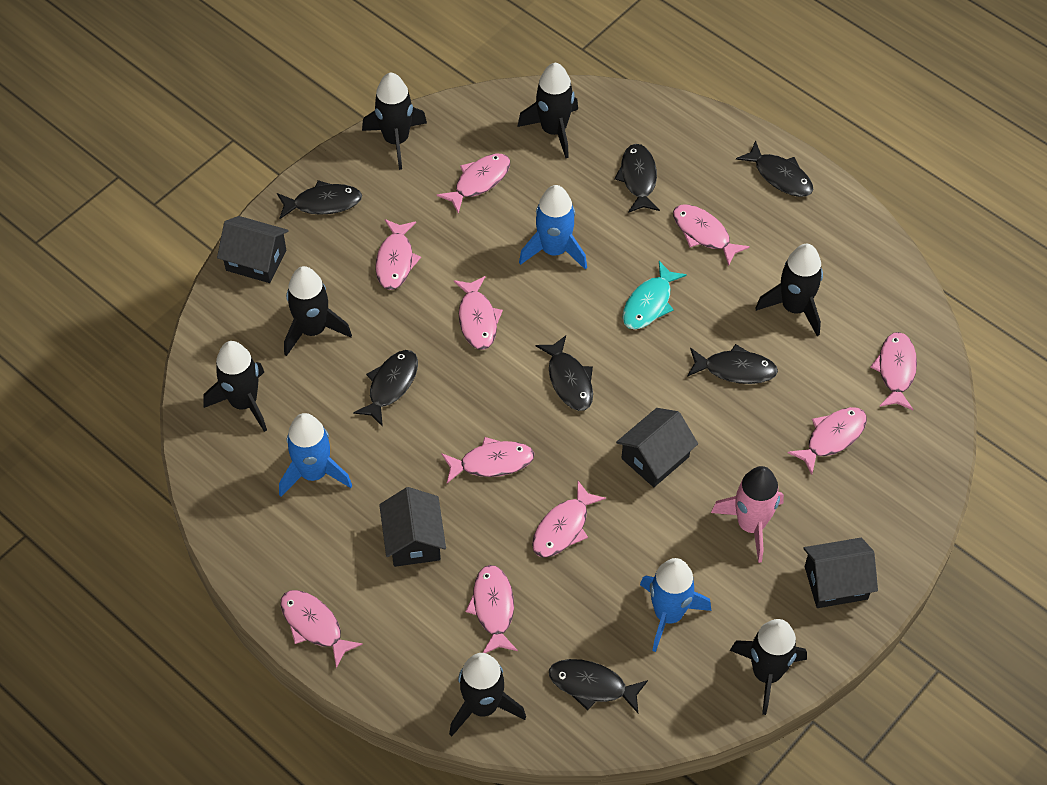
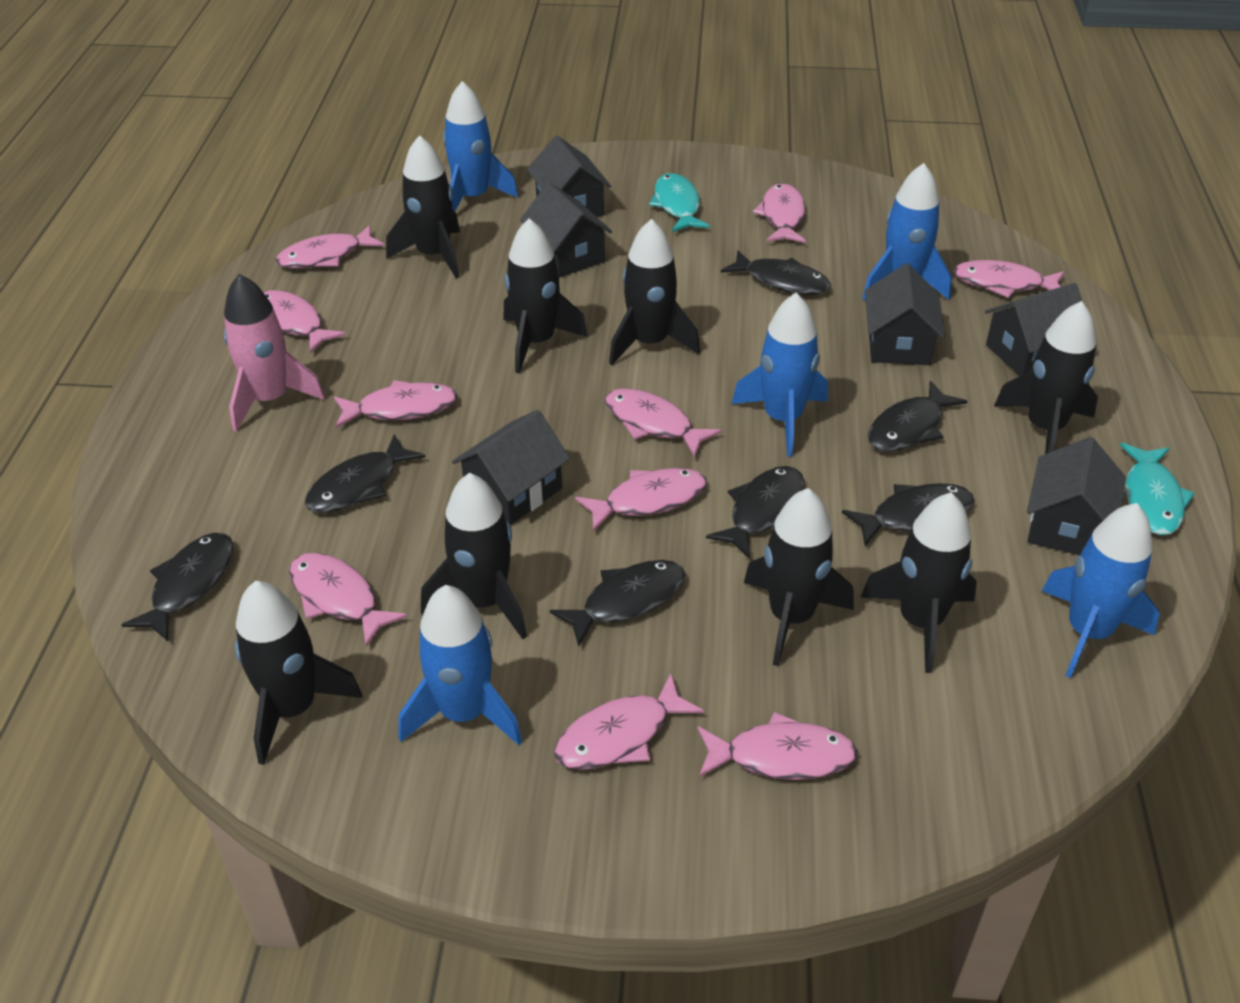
black house: 4 -> 6
black rocket: 7 -> 8
blue rocket: 3 -> 5
turquoise fish: 1 -> 2

